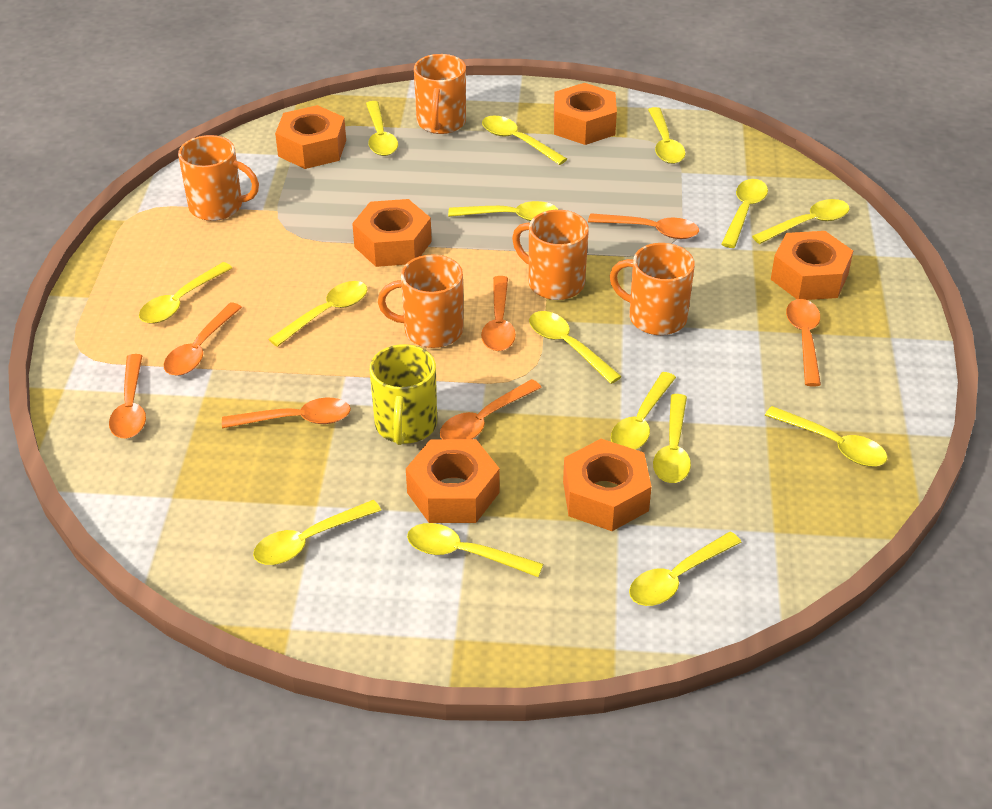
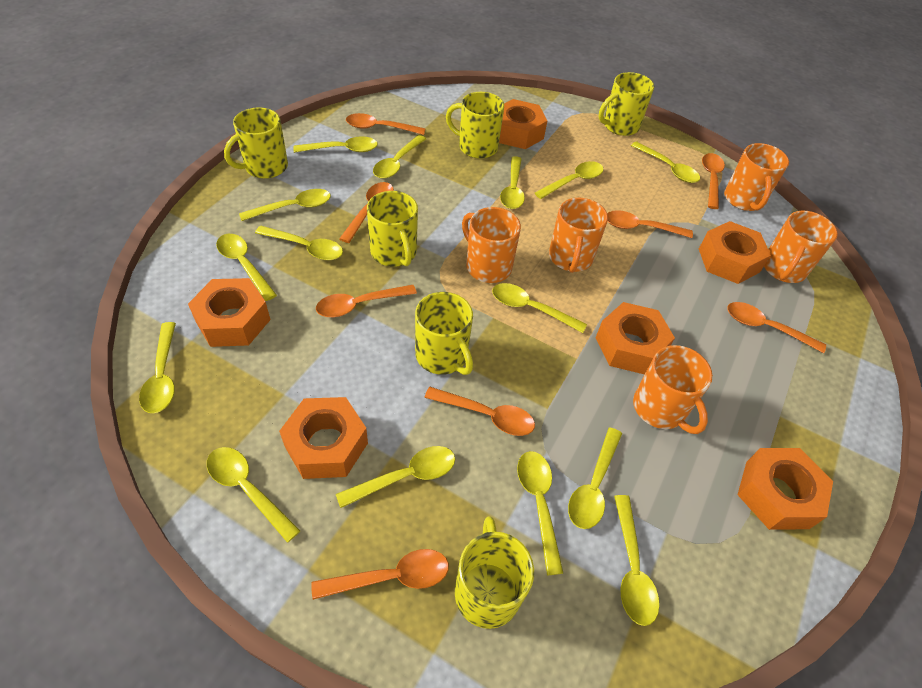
orange spoon: 7 -> 8
yellow mug: 1 -> 6

